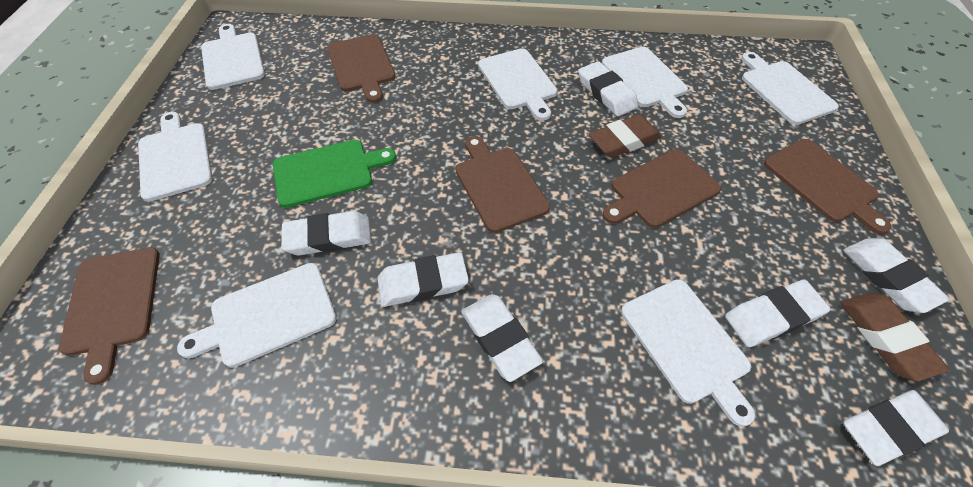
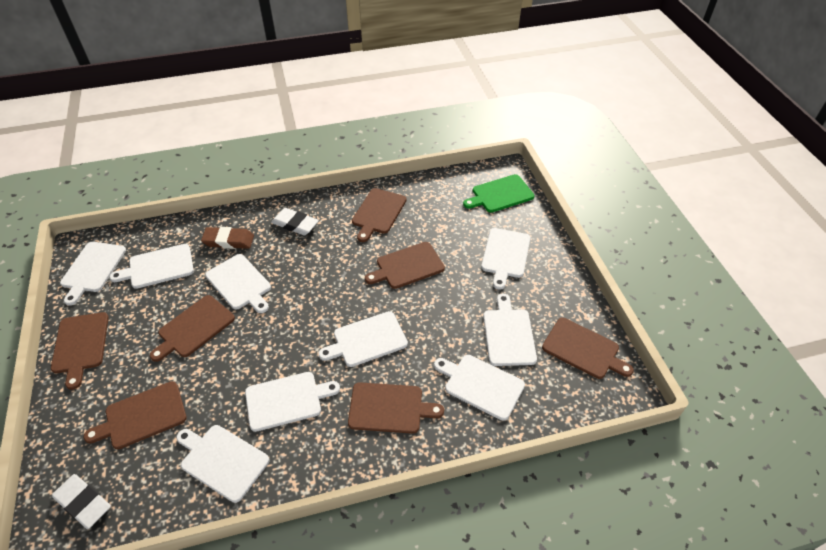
brown cutting board: 5 -> 7
brown eraser: 2 -> 1
white cutting board: 7 -> 9
white eraser: 7 -> 2

